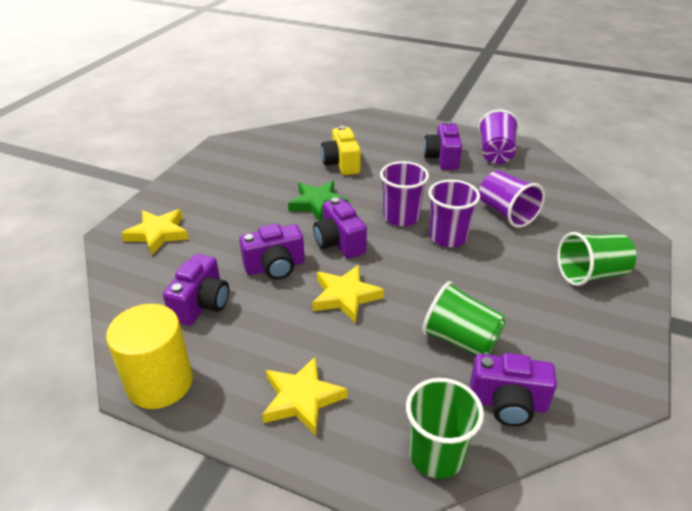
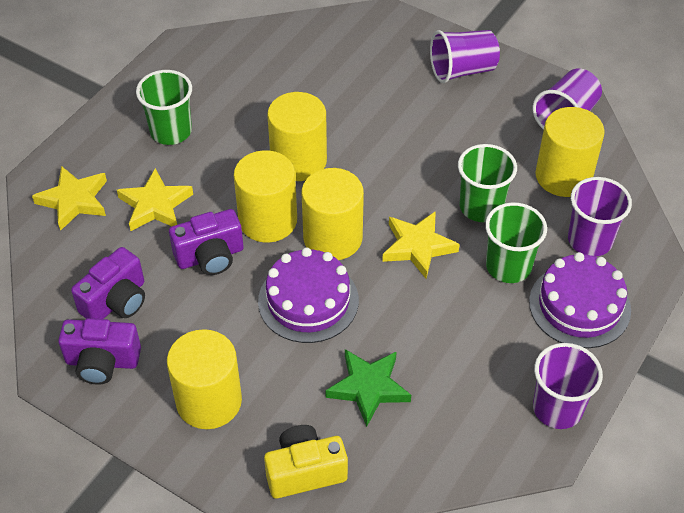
purple cake: 0 -> 2
purple camera: 5 -> 3
yellow cylinder: 1 -> 5

